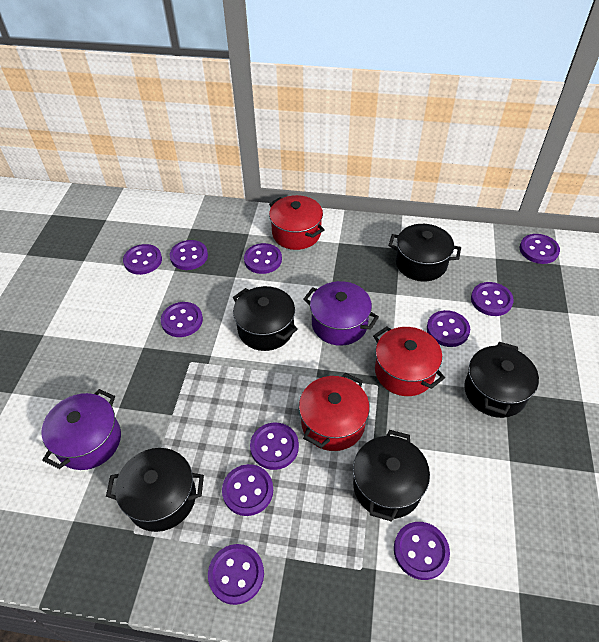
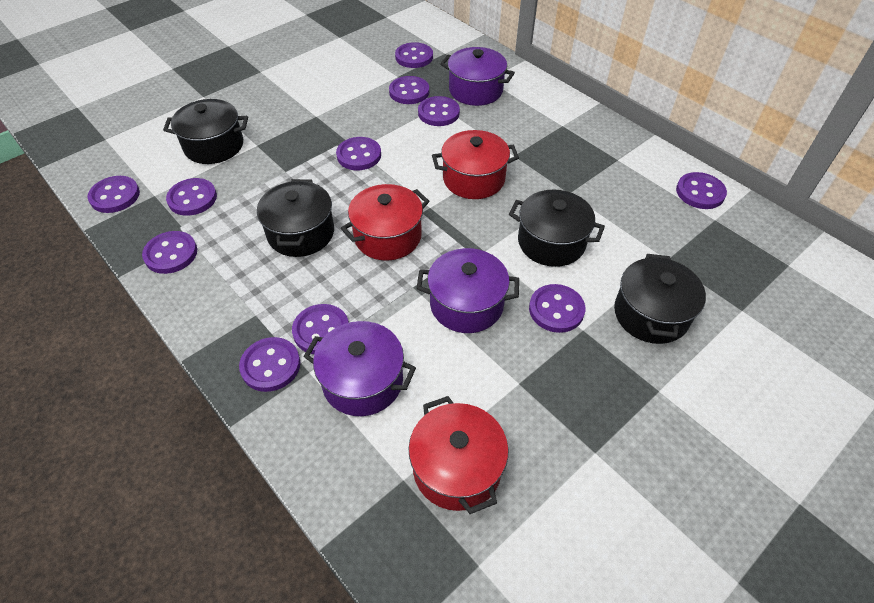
black pot: 5 -> 4
purple pot: 2 -> 3

